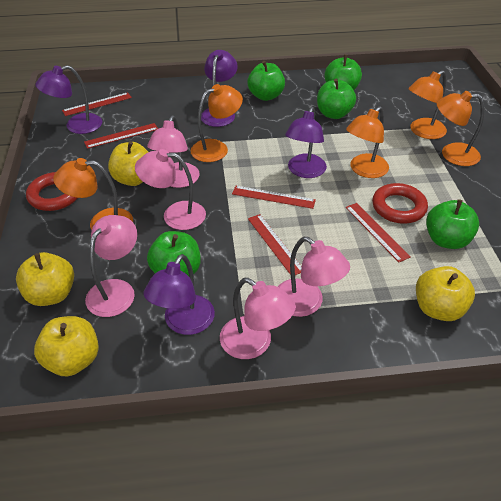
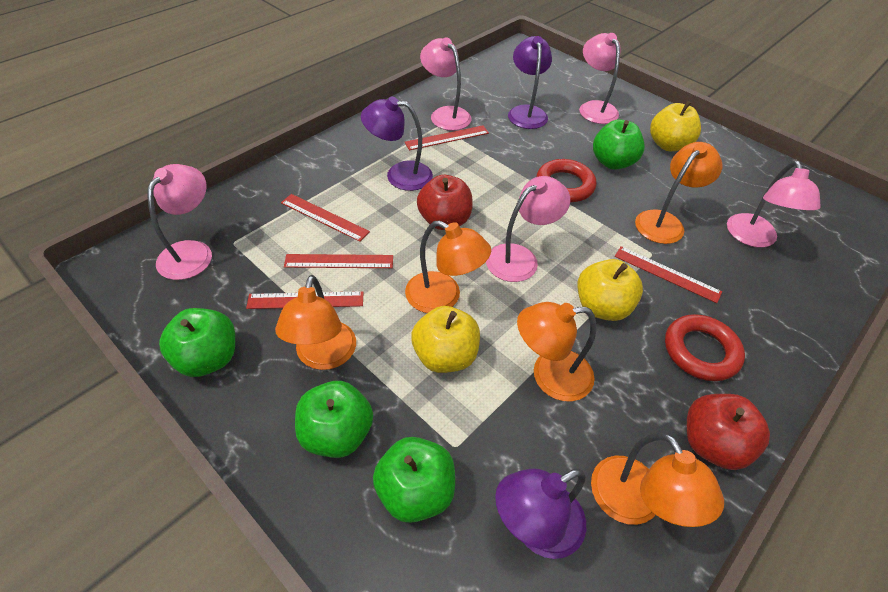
green apple: 5 -> 4
purple lamp: 4 -> 3
red apple: 0 -> 2
yellow apple: 4 -> 3

